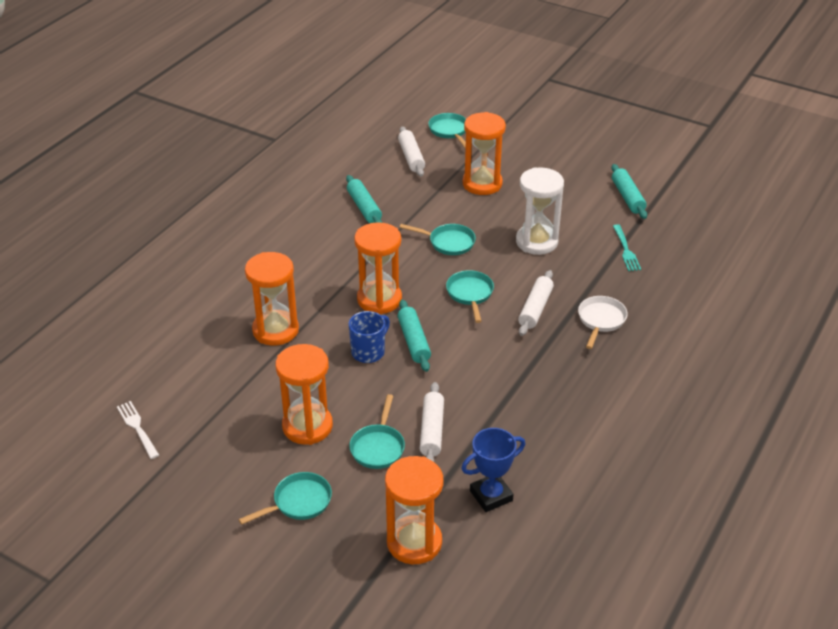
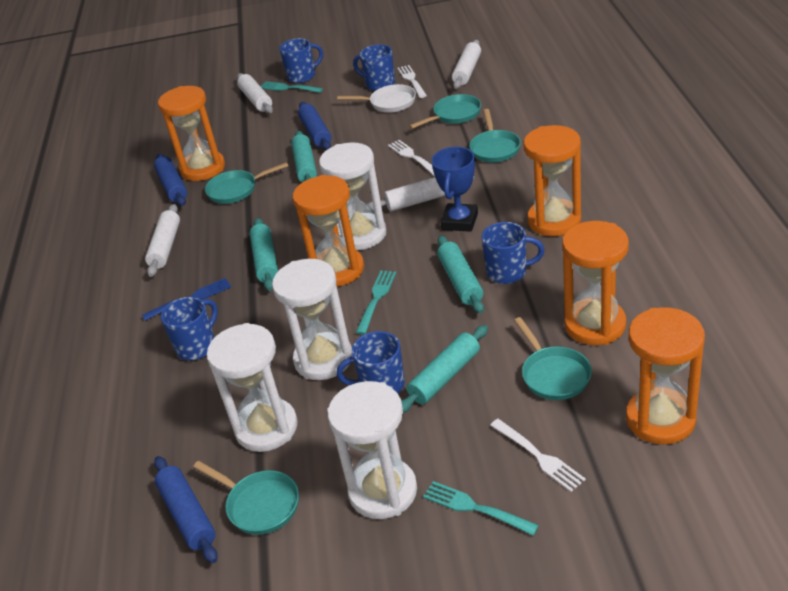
blue fork: 0 -> 1
blue mug: 1 -> 5
blue rolling pin: 0 -> 3
turquoise fork: 1 -> 3
turquoise rolling pin: 3 -> 4
white fork: 1 -> 3
white hourglass: 1 -> 4
white rolling pin: 3 -> 4

